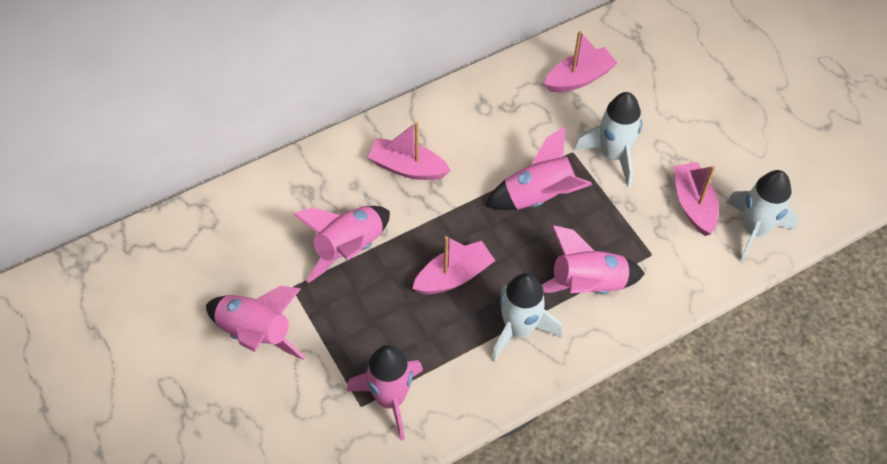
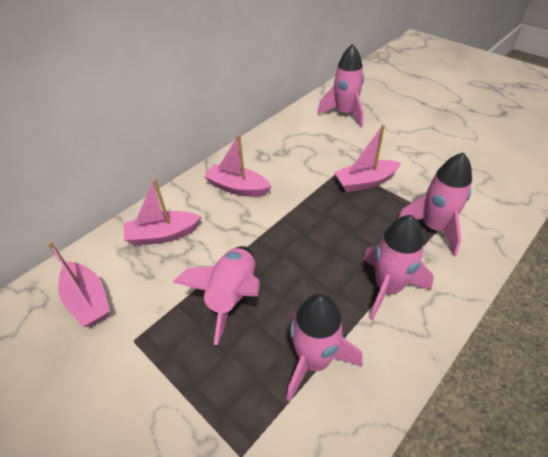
white rocket: 3 -> 0

